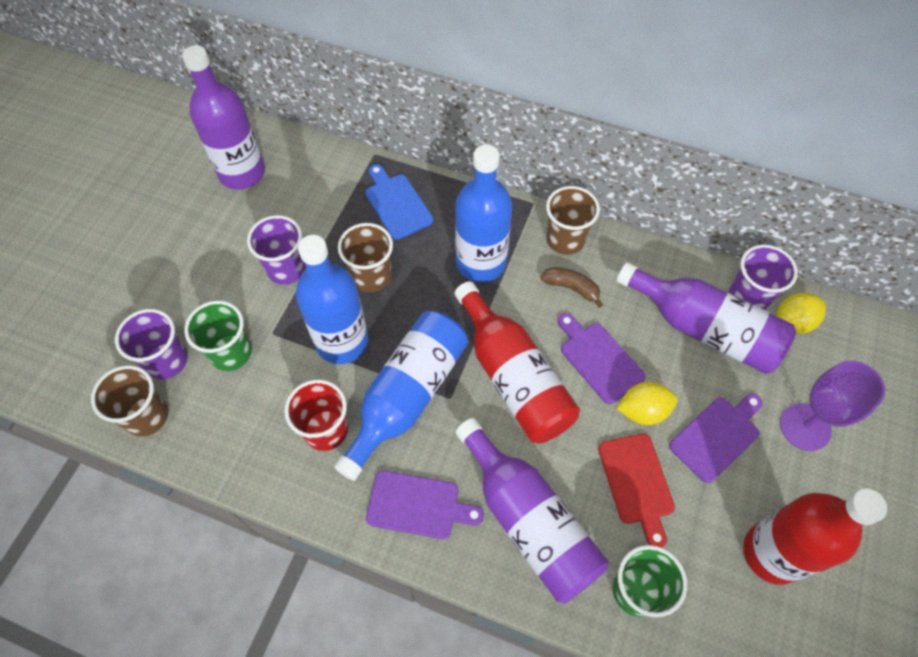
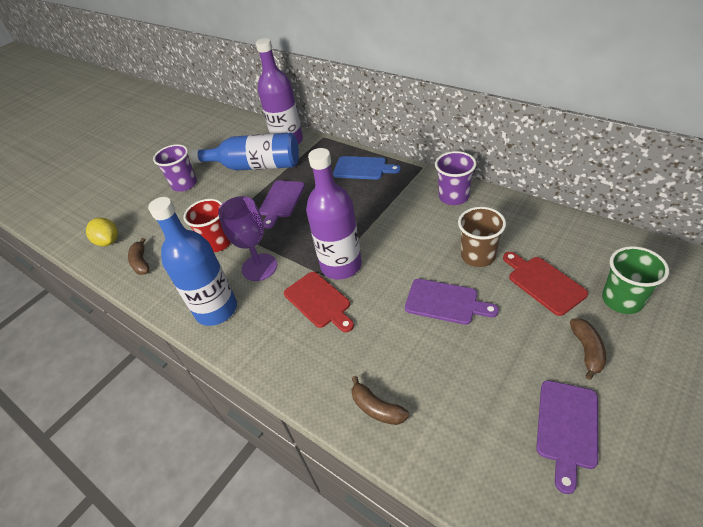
blue bottle: 3 -> 2
brown banana: 1 -> 3
brown cup: 3 -> 1
green cup: 2 -> 1
purple bottle: 3 -> 2
purple cup: 3 -> 2
red bottle: 2 -> 0
red cutting board: 1 -> 2
yellow lemon: 2 -> 1

